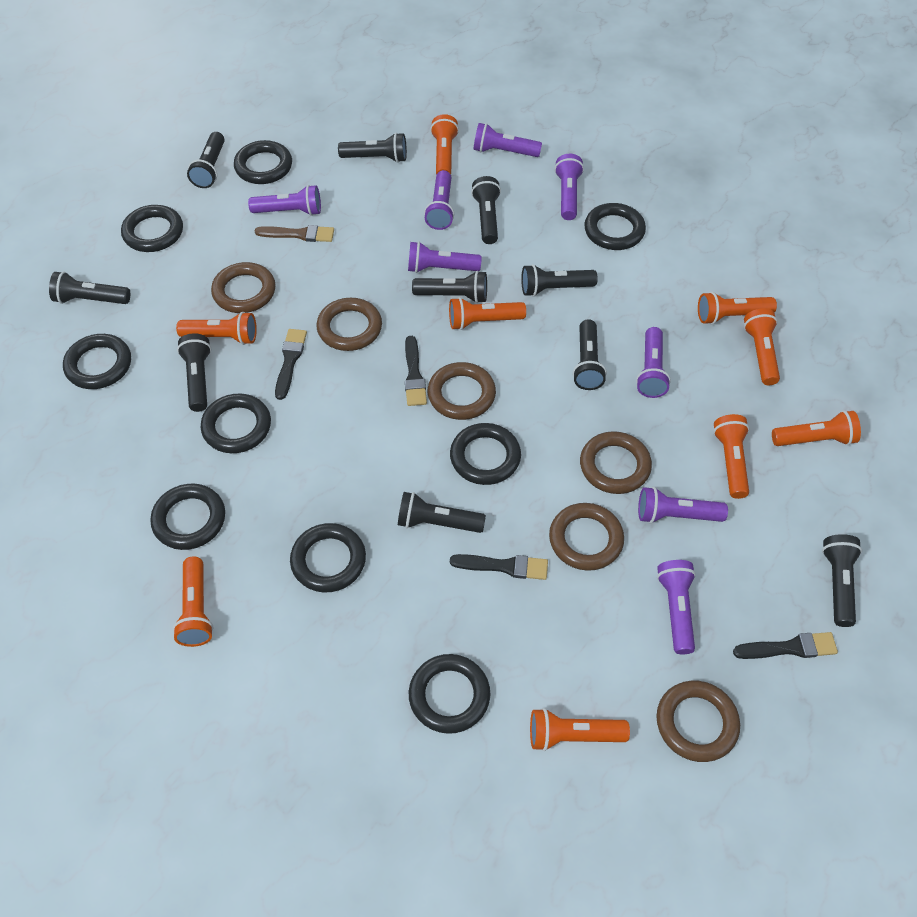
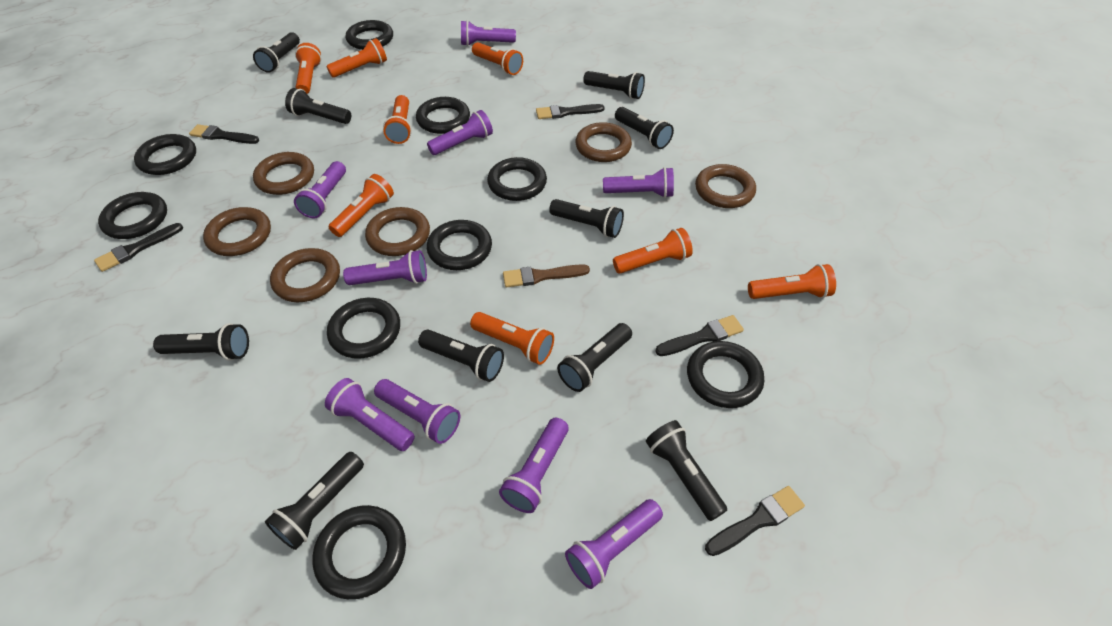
black brush: 4 -> 5
orange flashlight: 9 -> 8
purple flashlight: 8 -> 9

